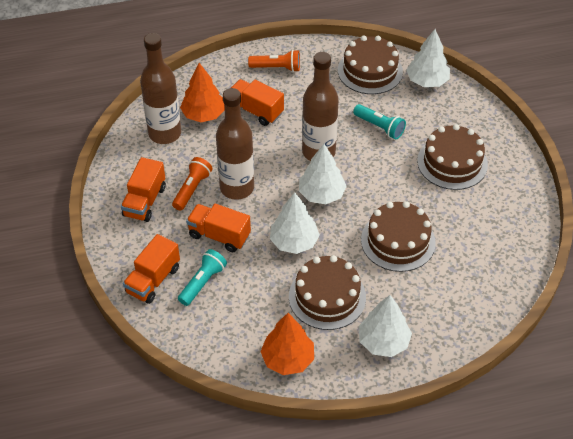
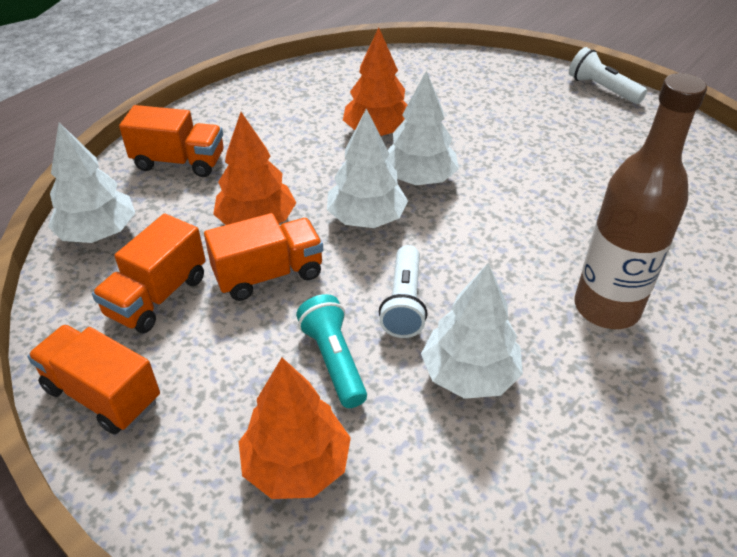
brown bottle: 3 -> 1
brown cake: 4 -> 0
orange flashlight: 2 -> 0
orange tree: 2 -> 3
turquoise flashlight: 2 -> 1
white flashlight: 0 -> 2

